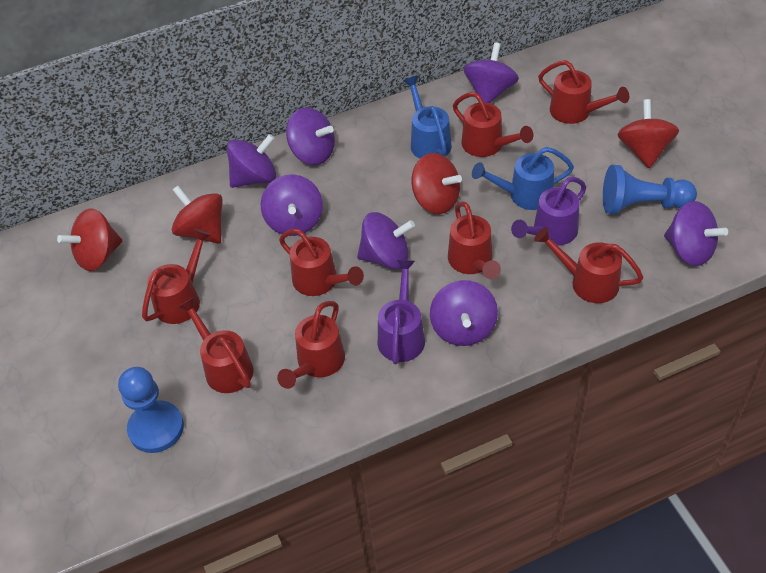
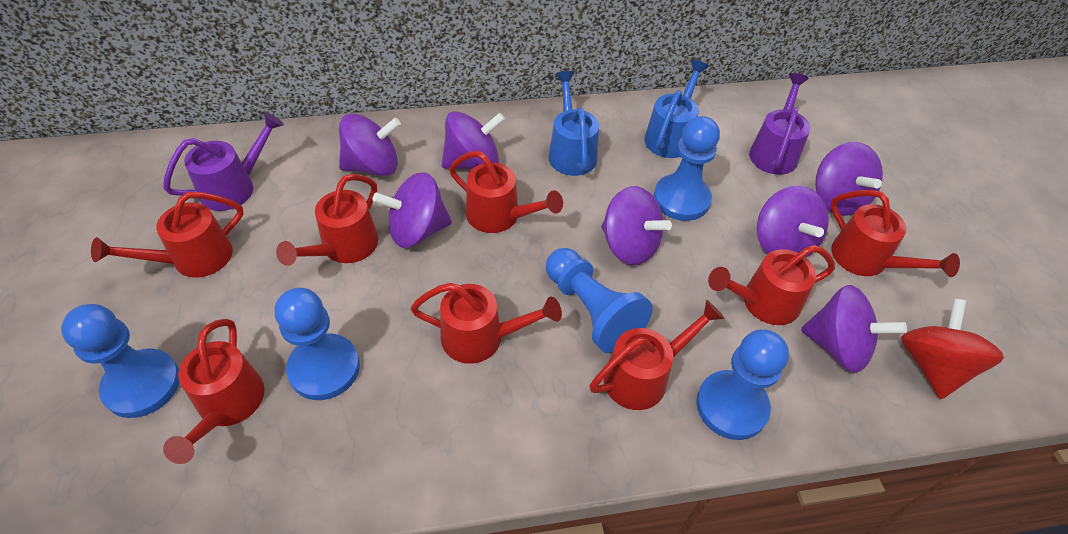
blue pawn: 2 -> 5
red spinning top: 4 -> 1

